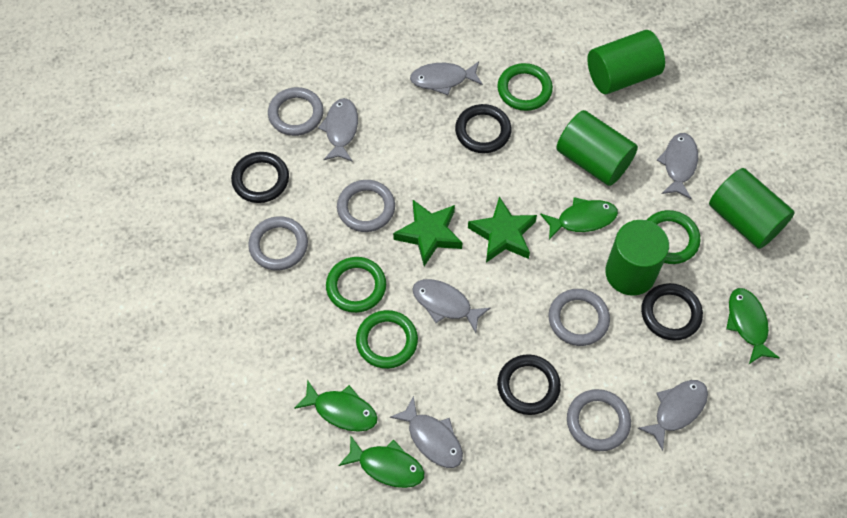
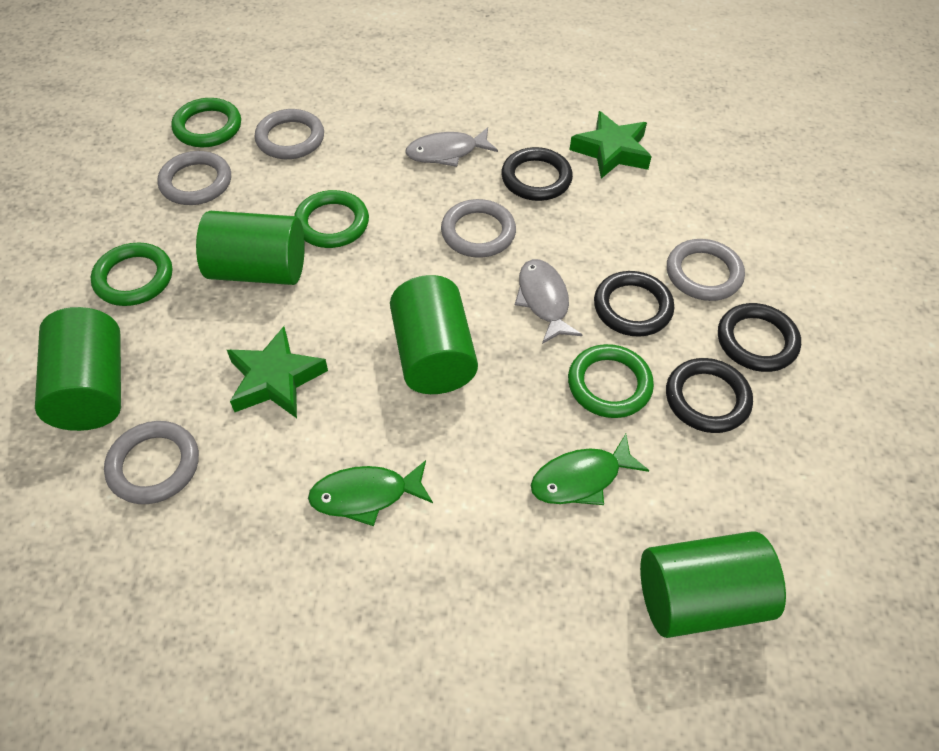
green fish: 4 -> 2
grey fish: 6 -> 2

